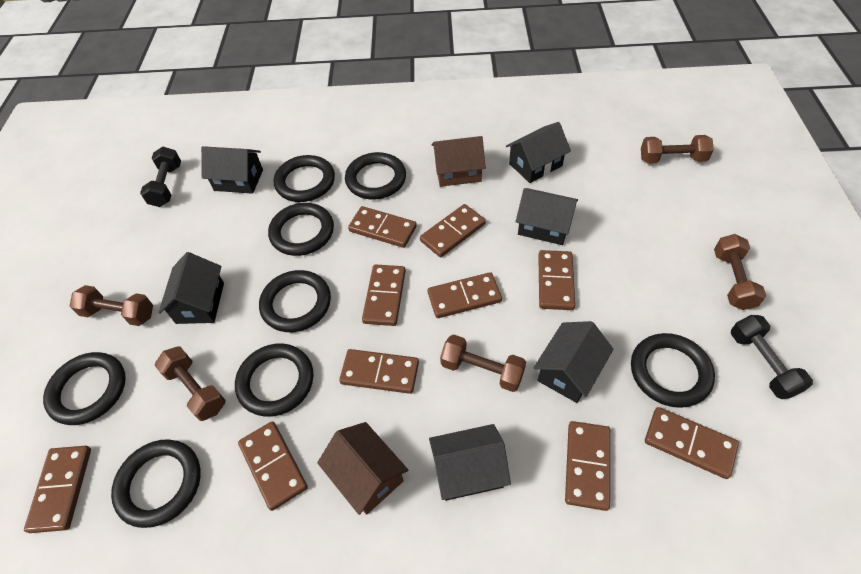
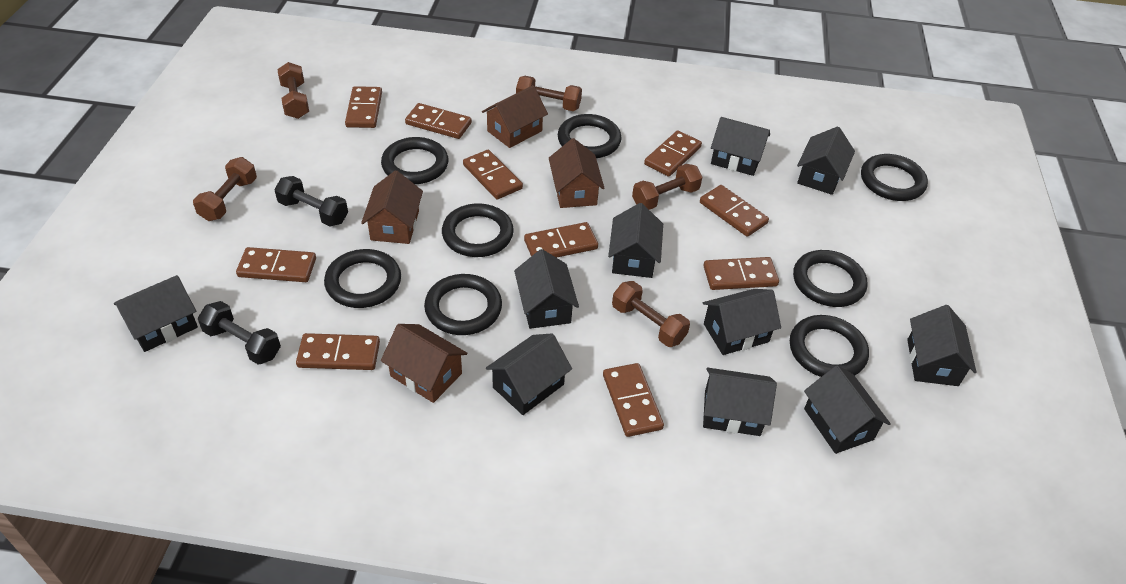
black house: 6 -> 10
brown house: 2 -> 4

